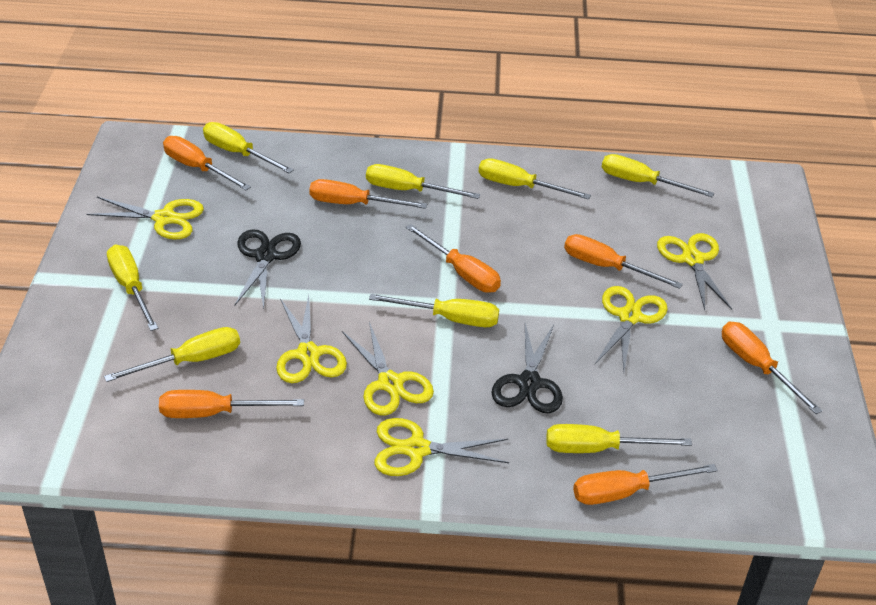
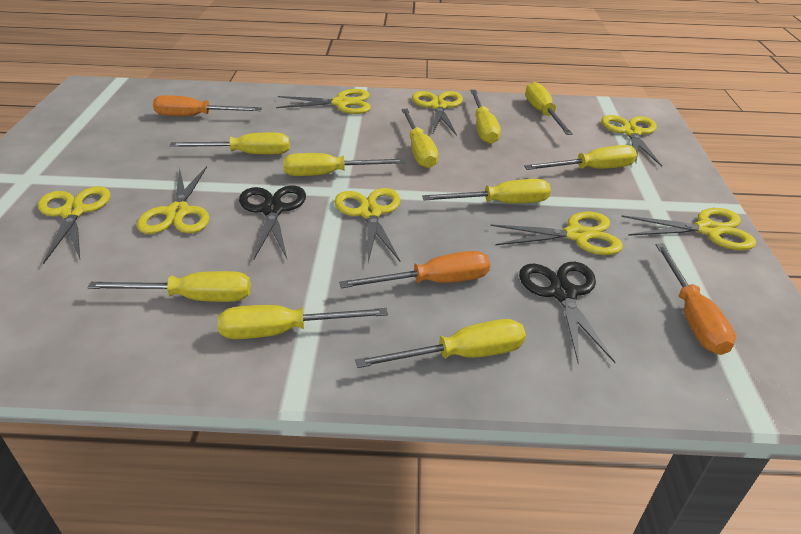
orange screwdriver: 7 -> 3
yellow scissors: 6 -> 8
yellow screwdriver: 8 -> 10

